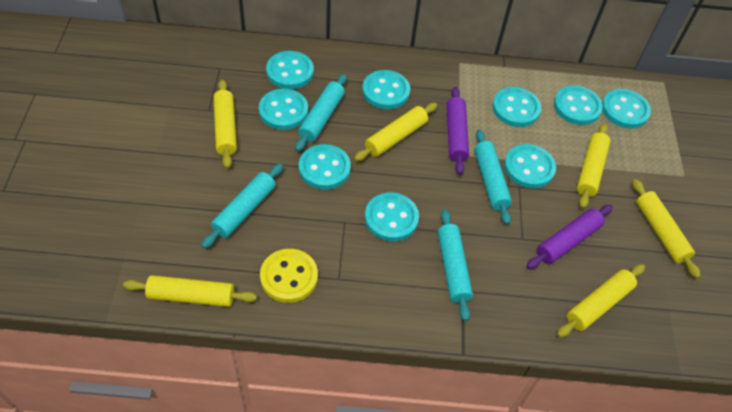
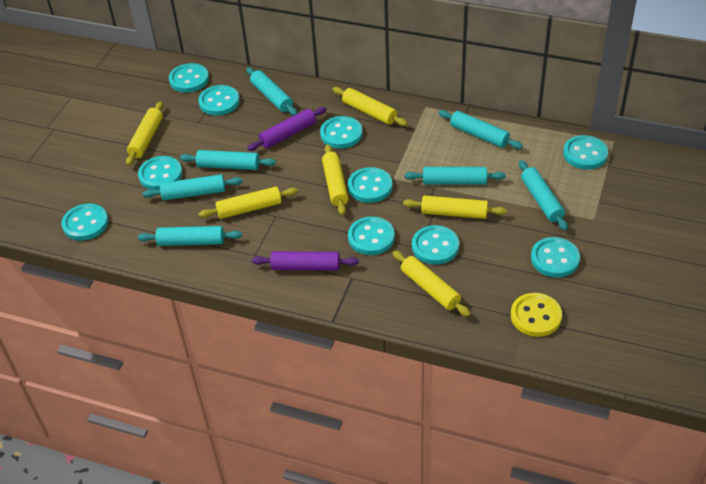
turquoise button: 9 -> 10
turquoise rolling pin: 4 -> 7

